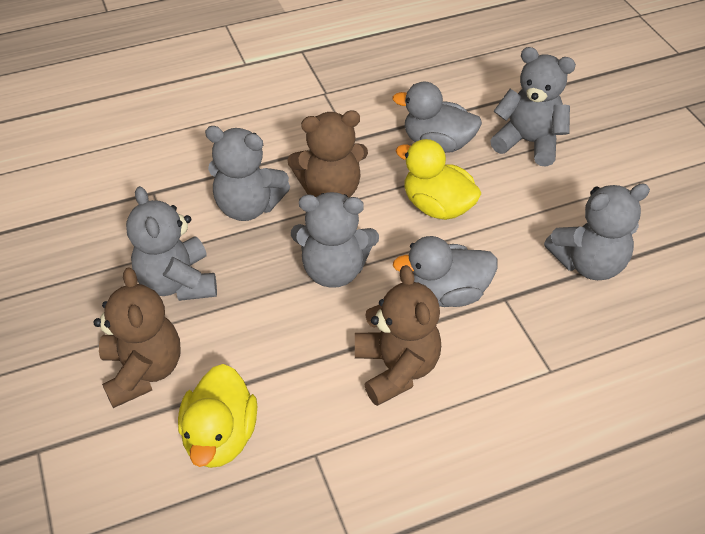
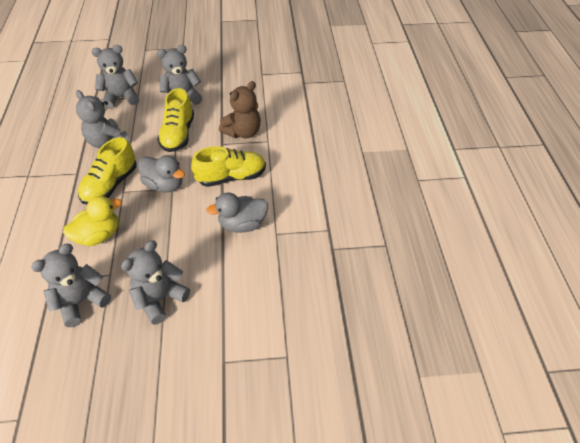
brown teddy bear: 3 -> 1
yellow duck: 2 -> 1
yellow shoe: 0 -> 3

